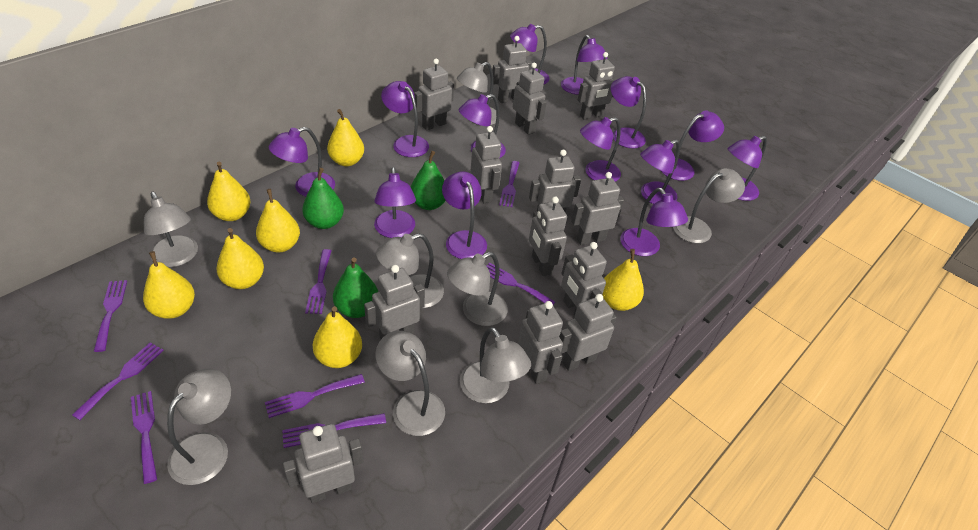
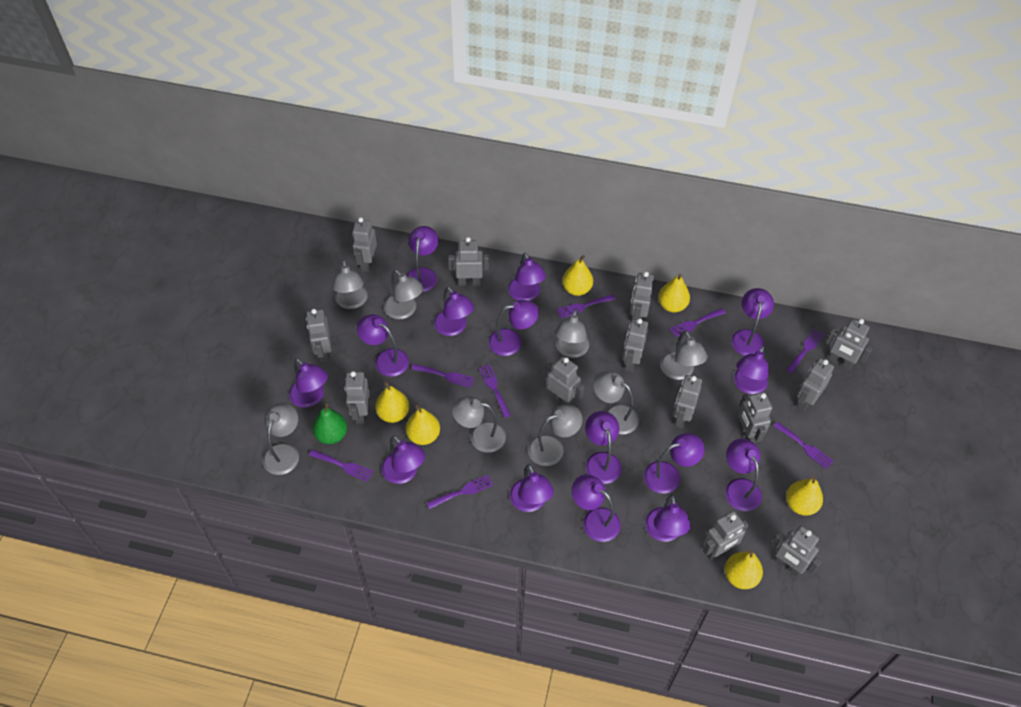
green pear: 3 -> 1
purple lamp: 13 -> 15
yellow pear: 7 -> 6

